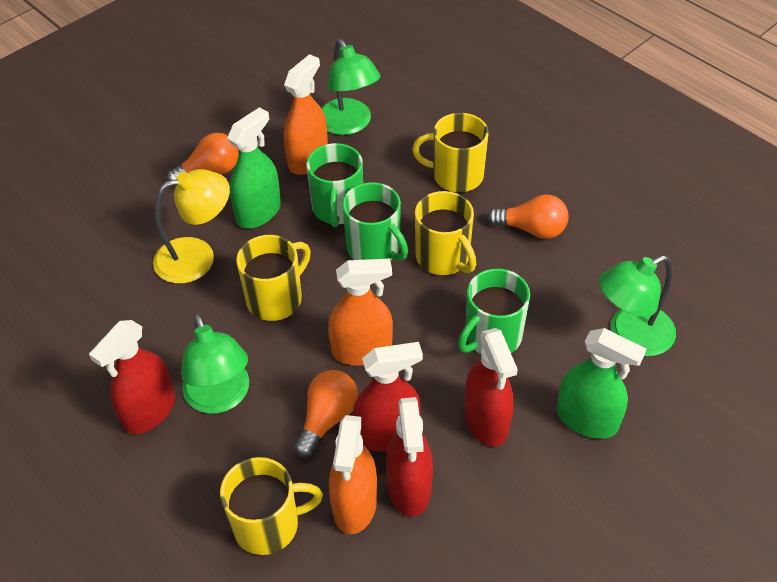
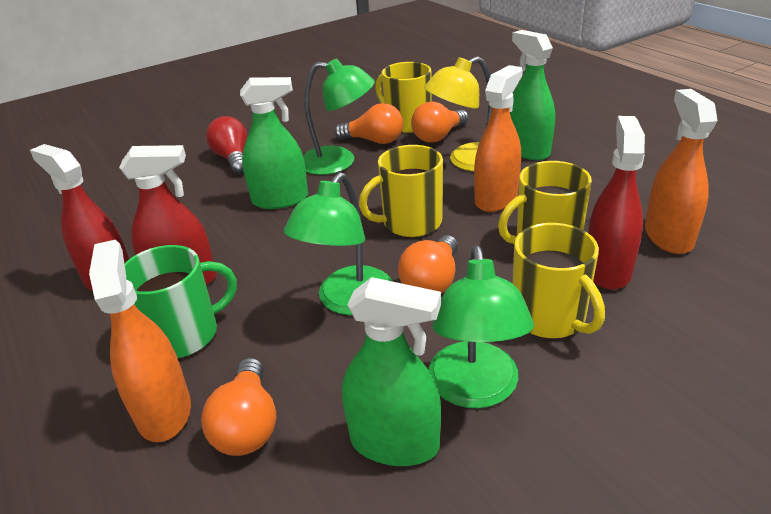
green mug: 3 -> 1
green spray bottle: 2 -> 3
orange light bulb: 3 -> 4
red light bulb: 0 -> 1
red spray bottle: 4 -> 3

